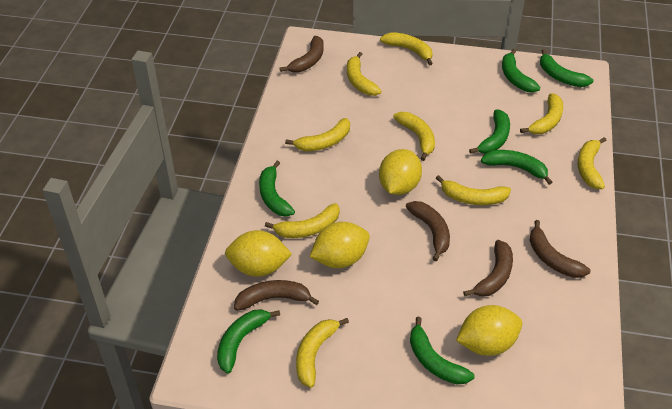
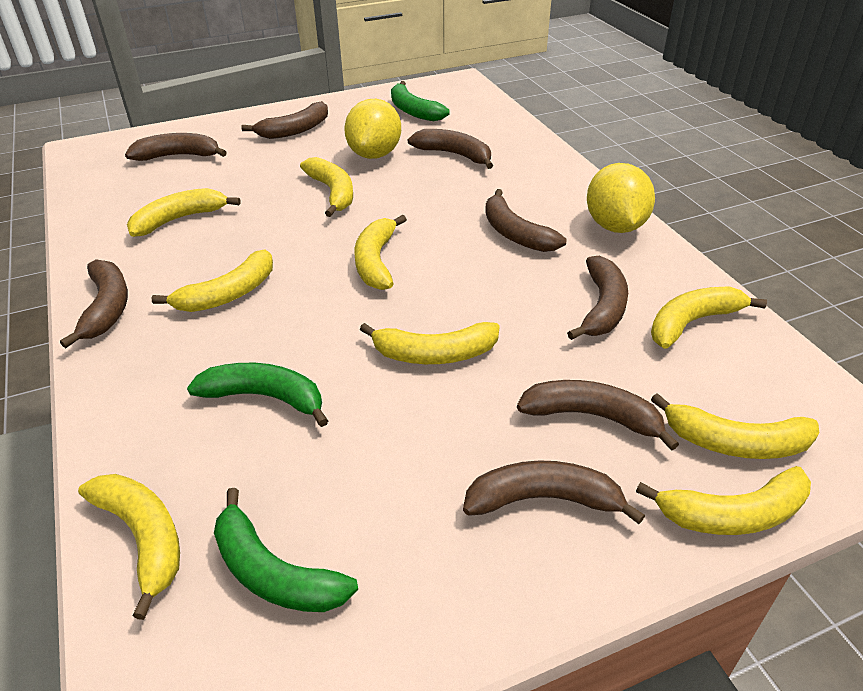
brown banana: 5 -> 8
green banana: 7 -> 3
yellow lemon: 4 -> 2

